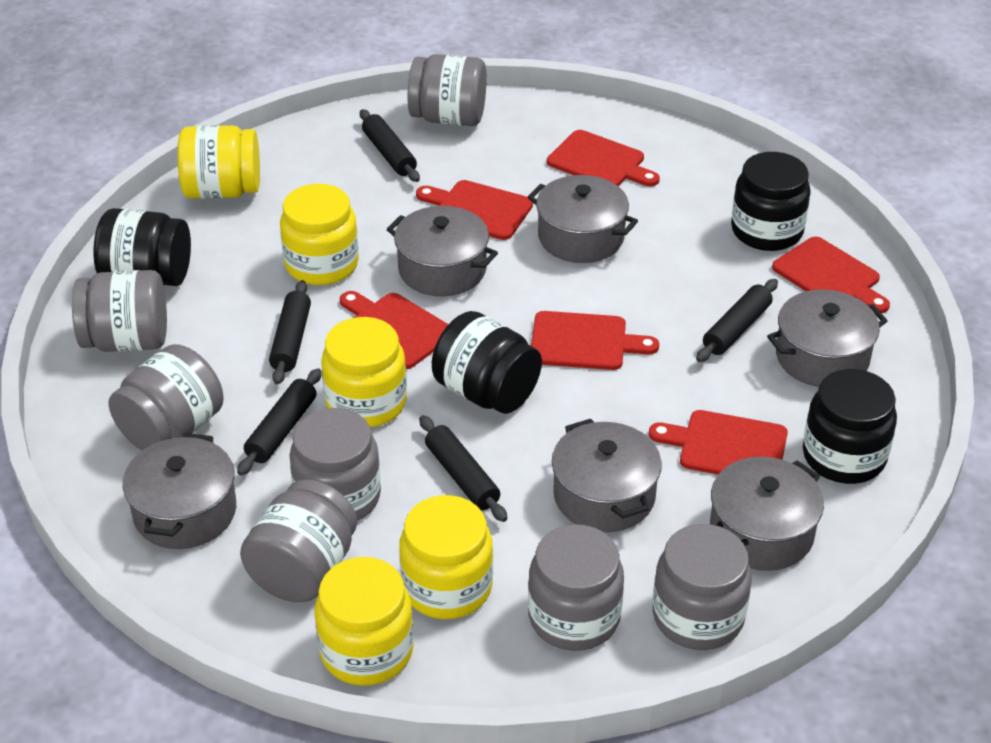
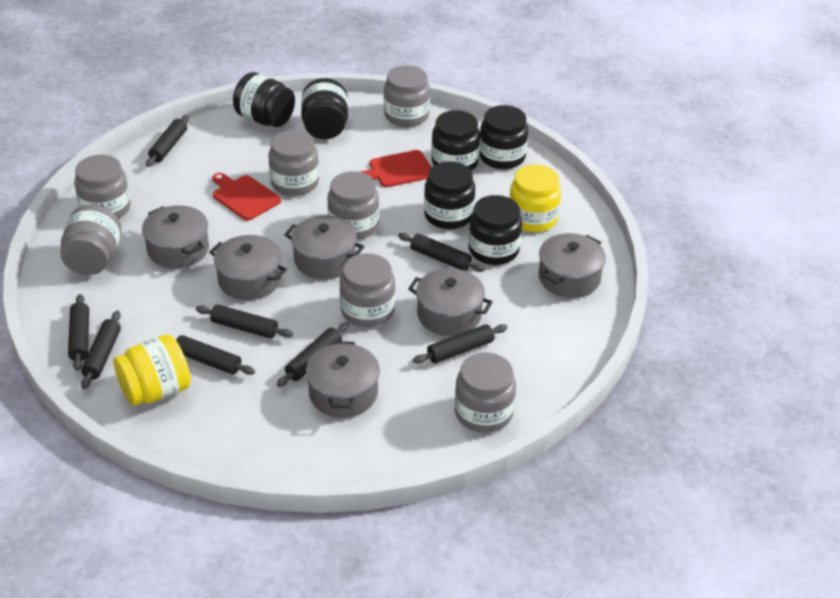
black jar: 4 -> 6
black rolling pin: 5 -> 8
red cutting board: 6 -> 2
yellow jar: 5 -> 2

